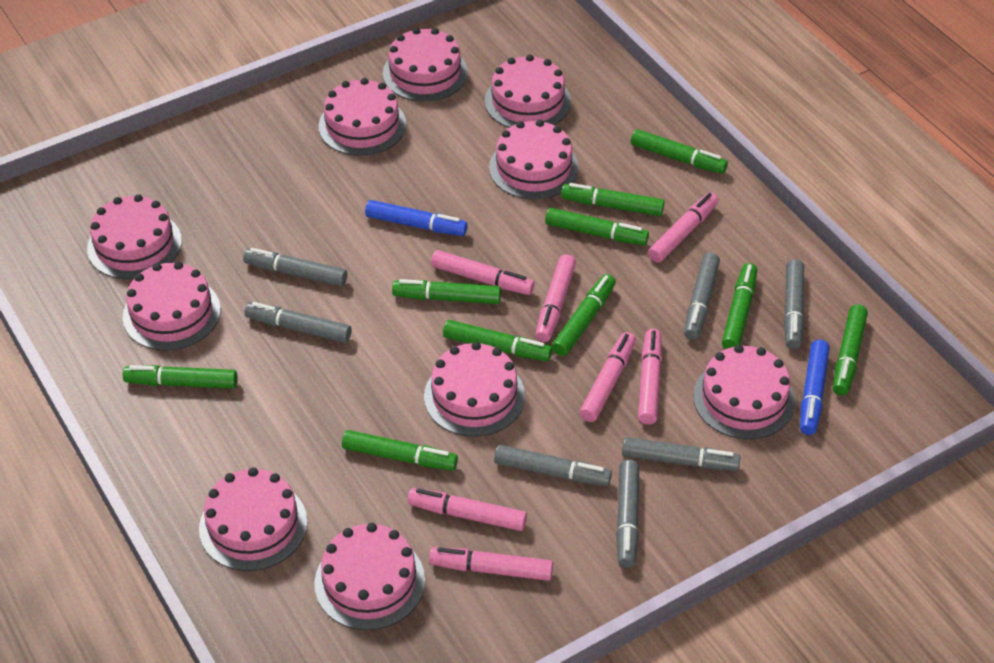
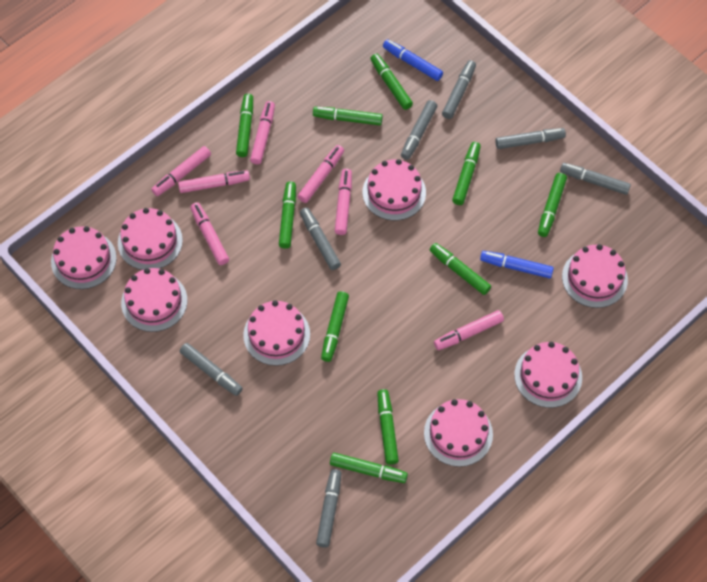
pink cake: 10 -> 8

